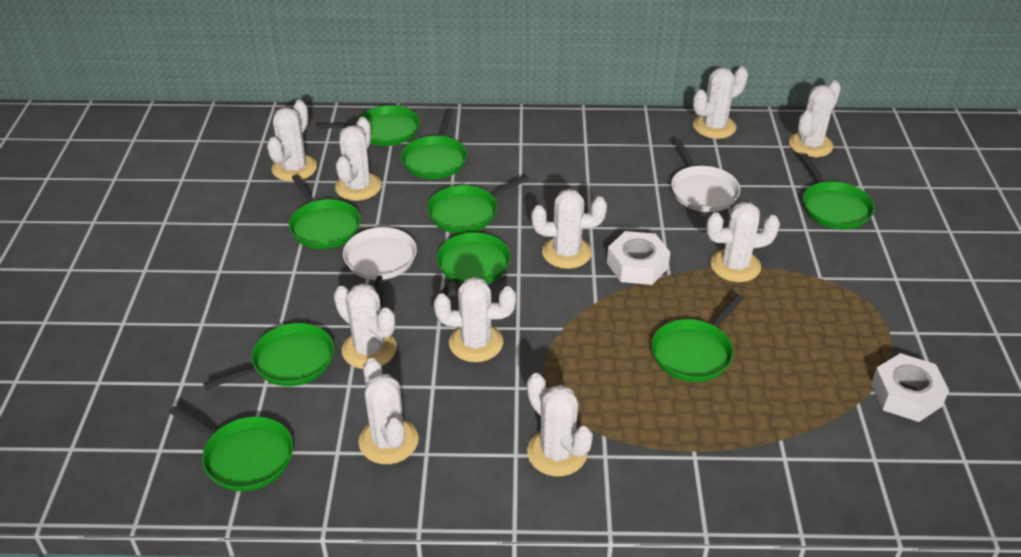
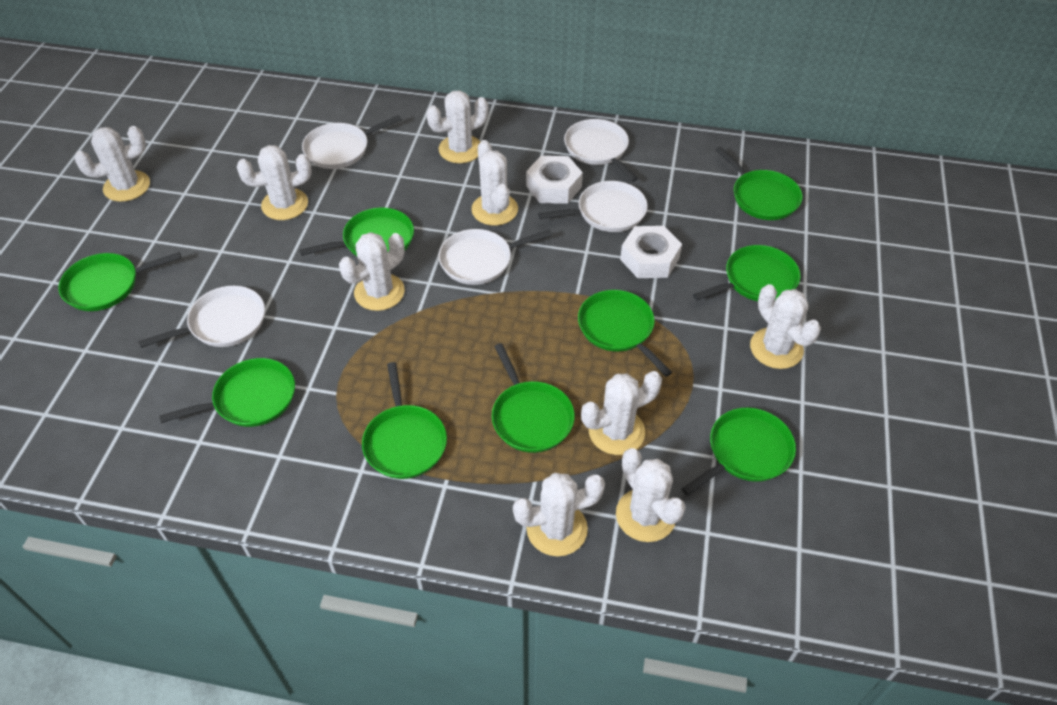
white cactus: 10 -> 9
white pan: 2 -> 5

